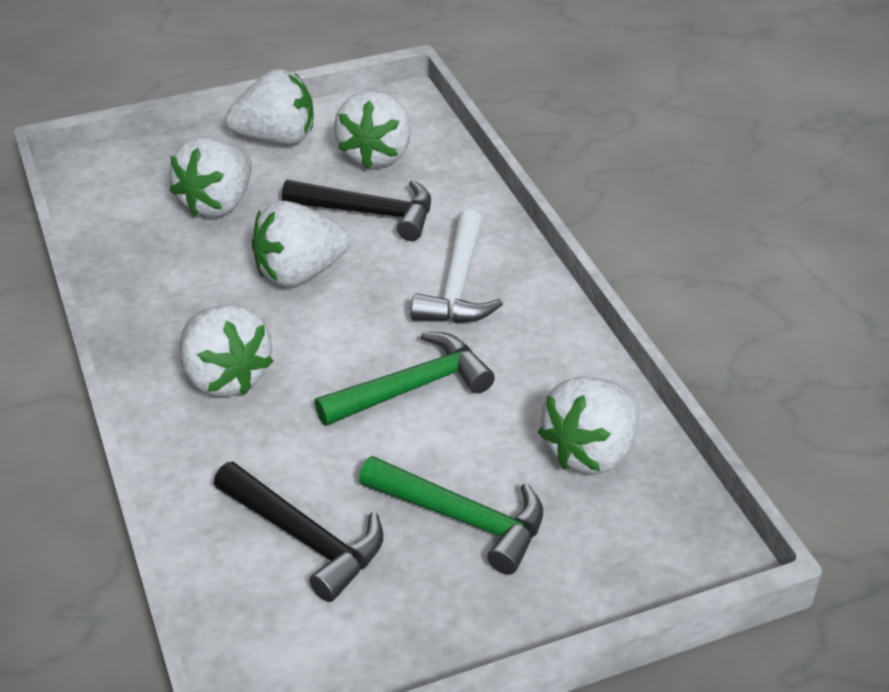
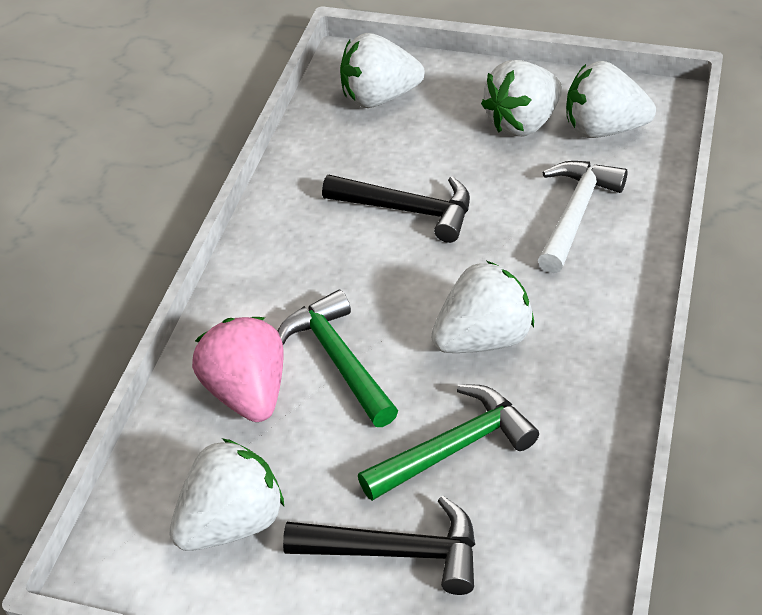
pink strawberry: 0 -> 1
white strawberry: 6 -> 5

